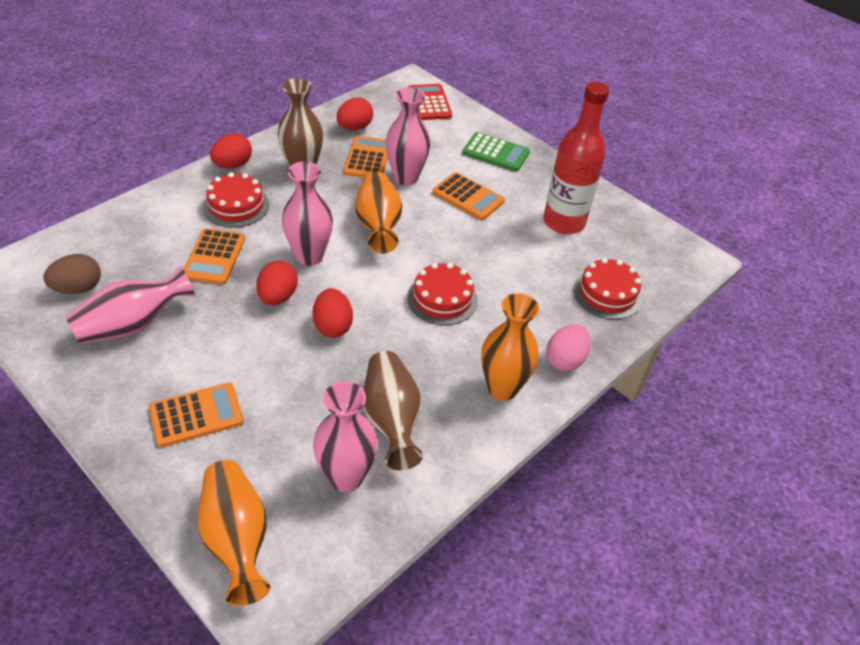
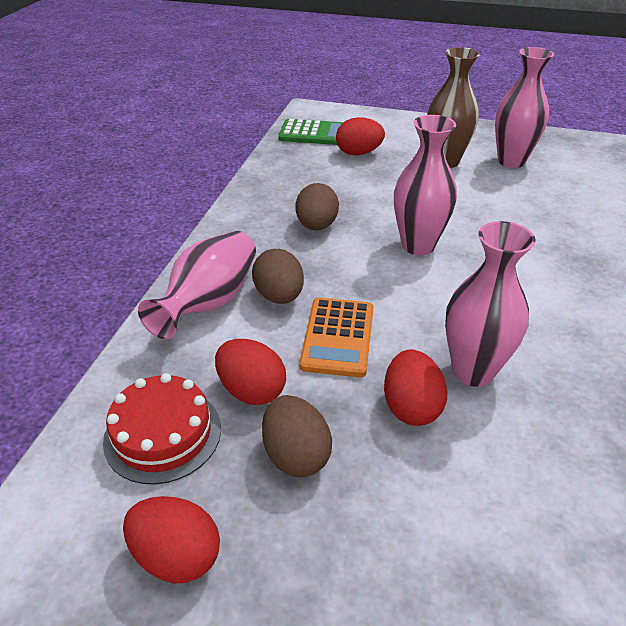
brown egg: 1 -> 3
brown vase: 2 -> 1
orange calculator: 4 -> 1
orange vase: 3 -> 0
pink egg: 1 -> 0
red bottle: 1 -> 0
red cake: 3 -> 1
red calculator: 1 -> 0

